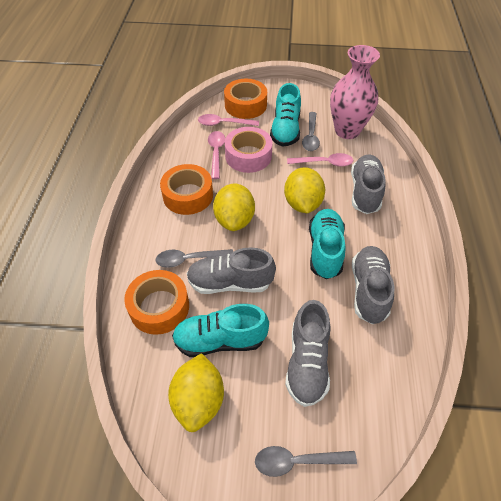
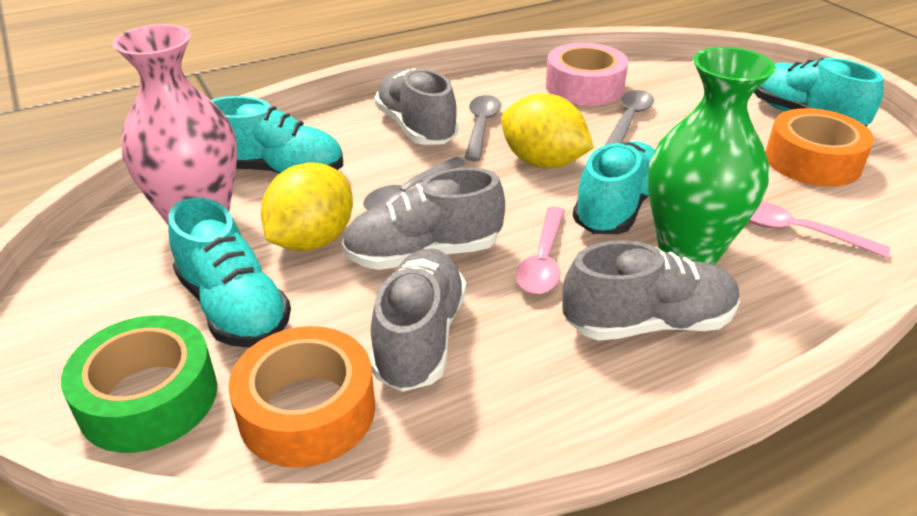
green tape: 0 -> 1
green vase: 0 -> 1
orange tape: 3 -> 2
pink spoon: 3 -> 2
turquoise shoe: 3 -> 4
yellow lemon: 3 -> 2

